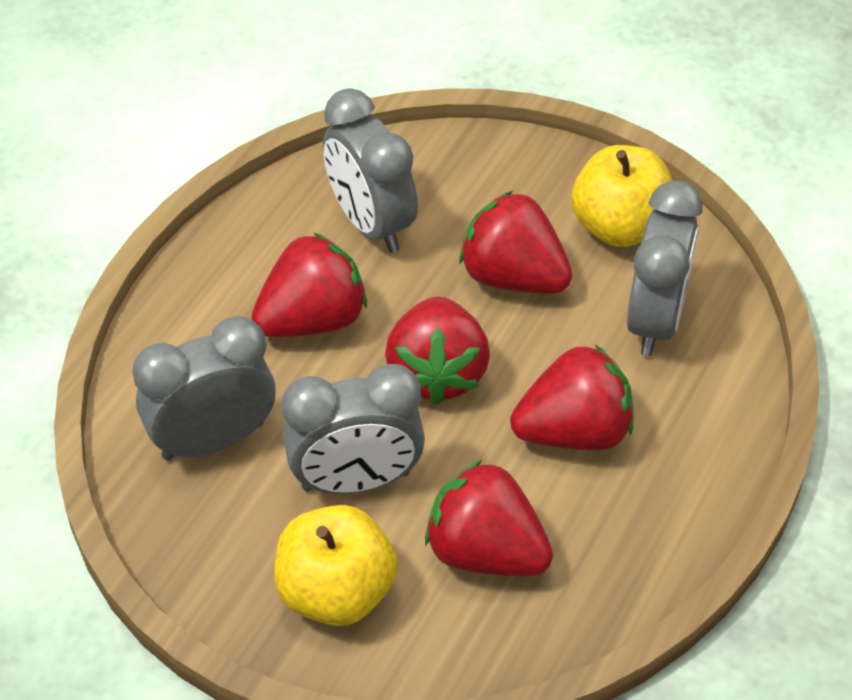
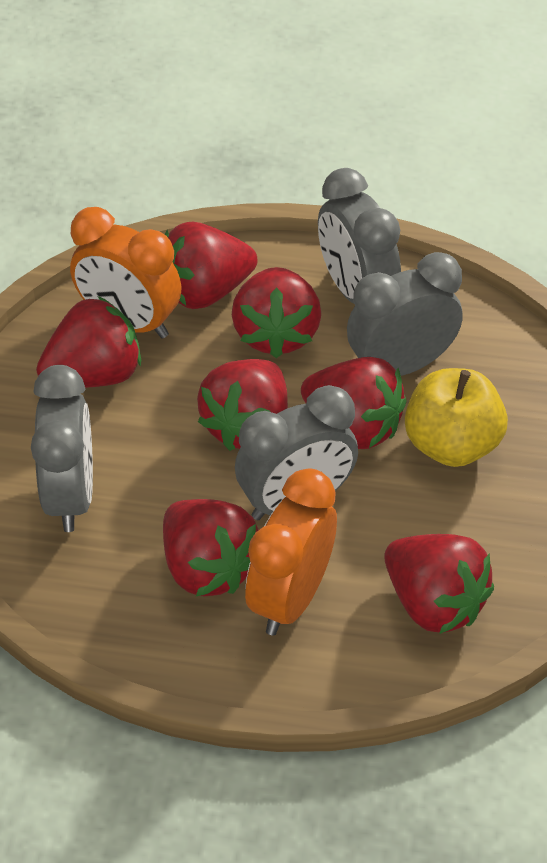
orange clock: 0 -> 2
red strawberry: 5 -> 7
yellow apple: 2 -> 1

